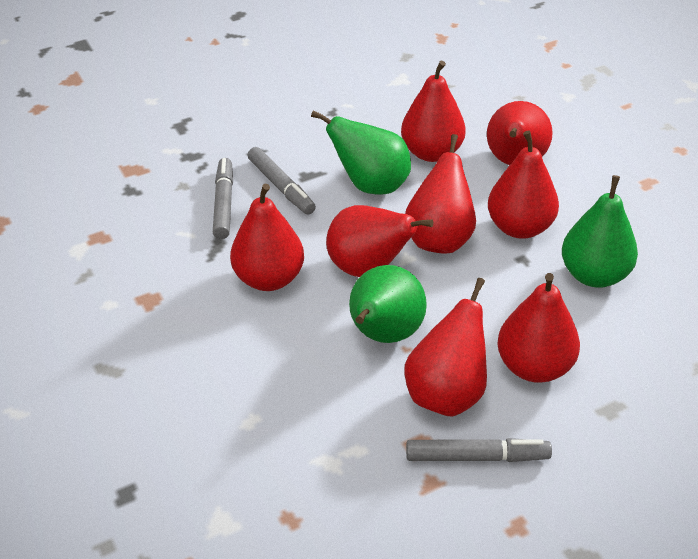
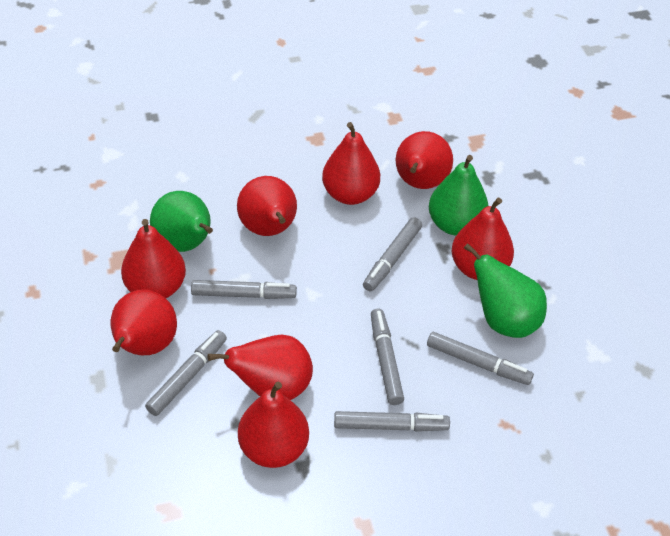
grey marker: 3 -> 6

